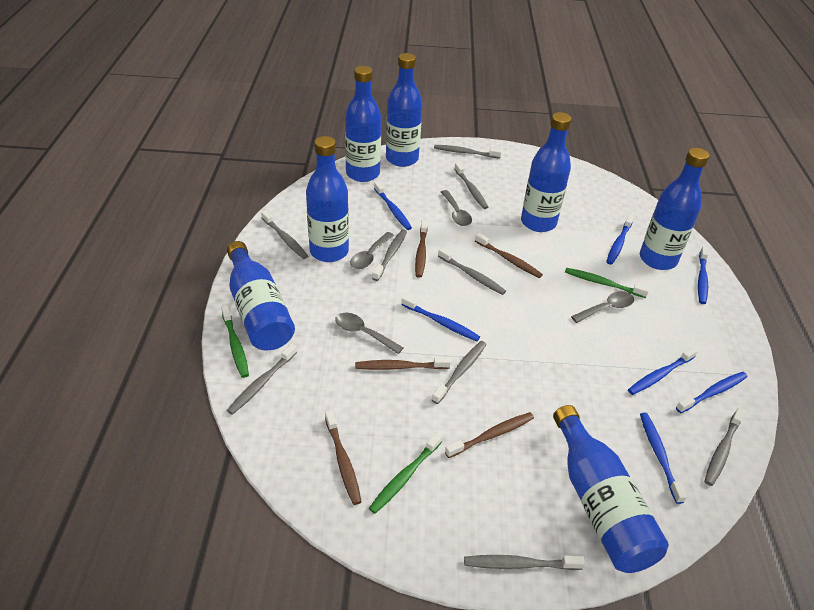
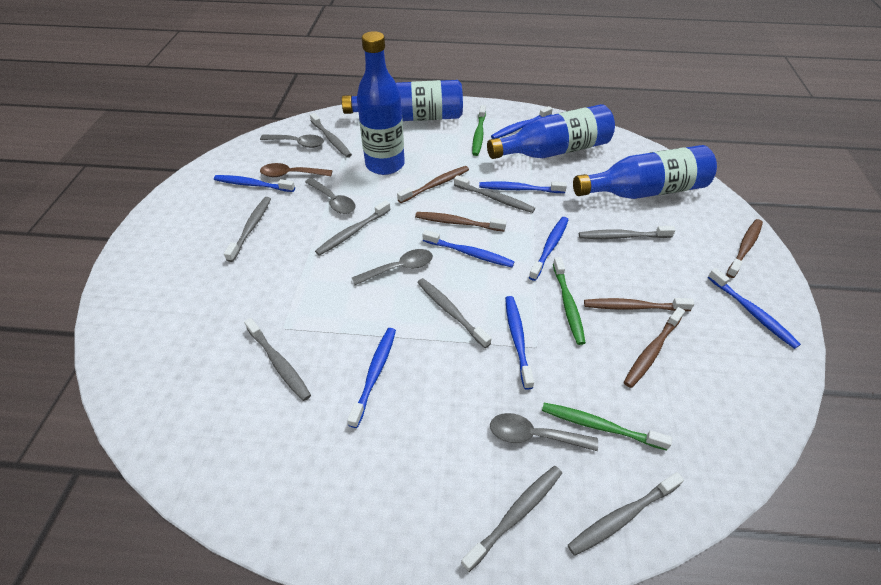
blue bottle: 7 -> 4
blue toothbrush: 7 -> 8
brown spoon: 0 -> 1

